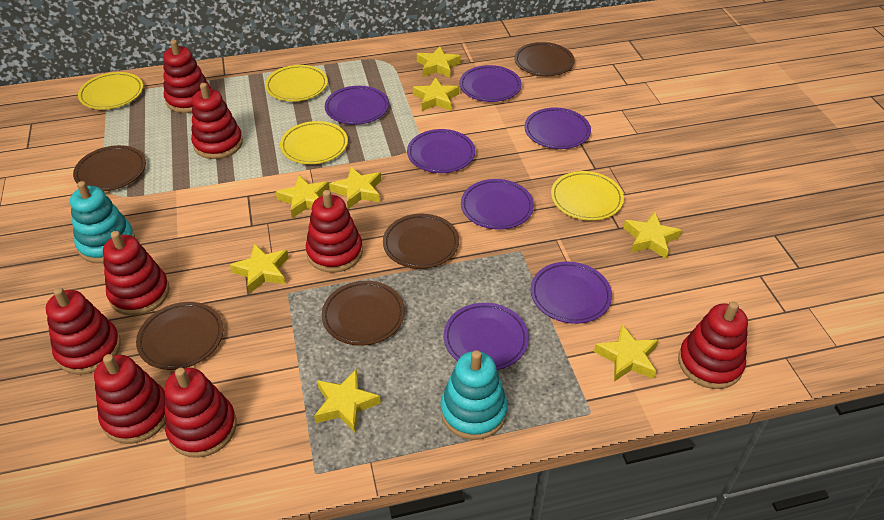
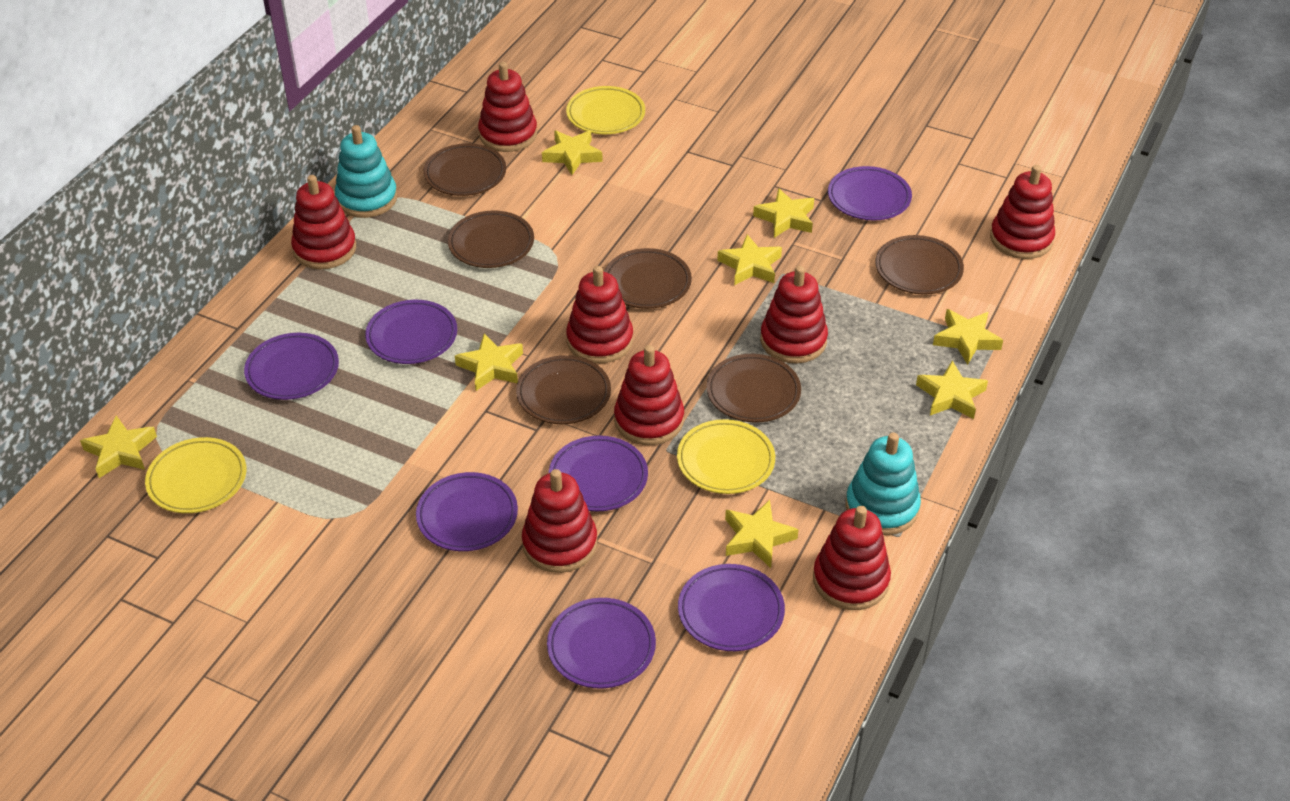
brown plate: 5 -> 6
yellow plate: 4 -> 3

